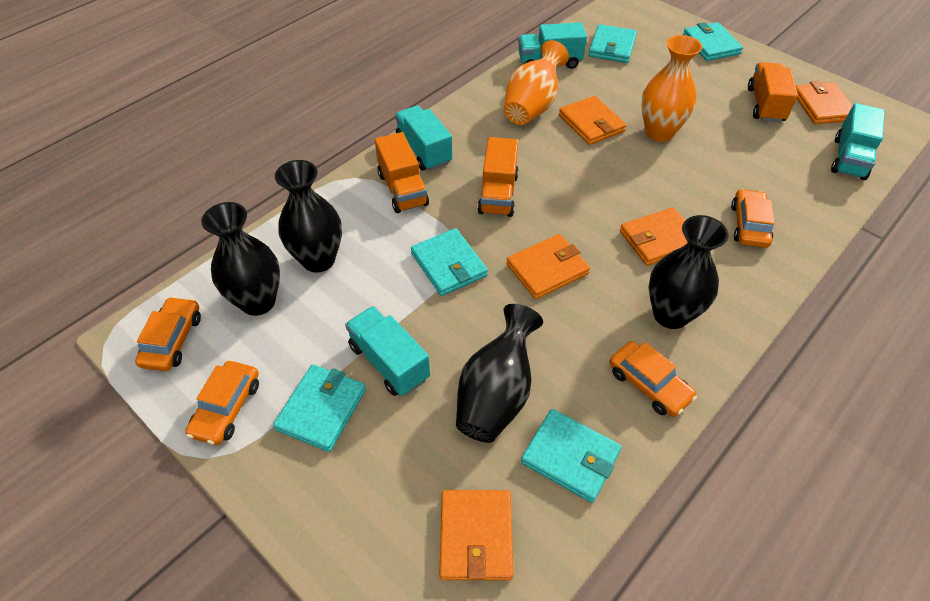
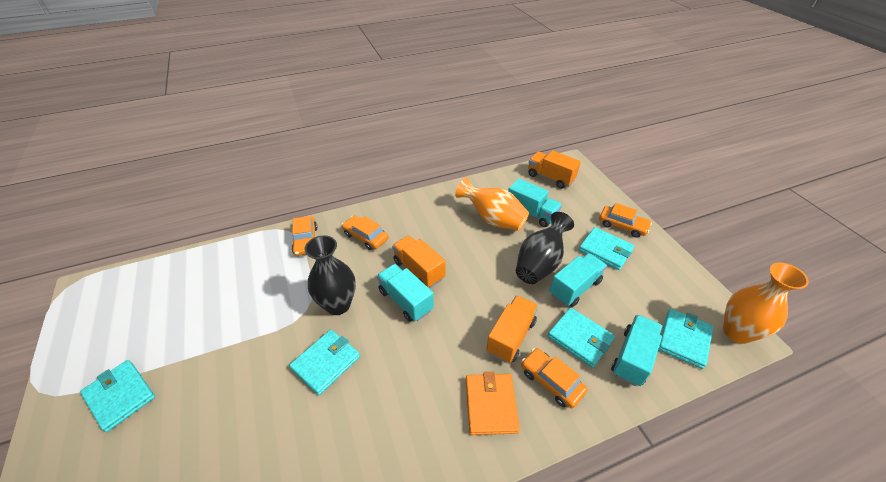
black vase: 4 -> 2
orange wallet: 5 -> 1

